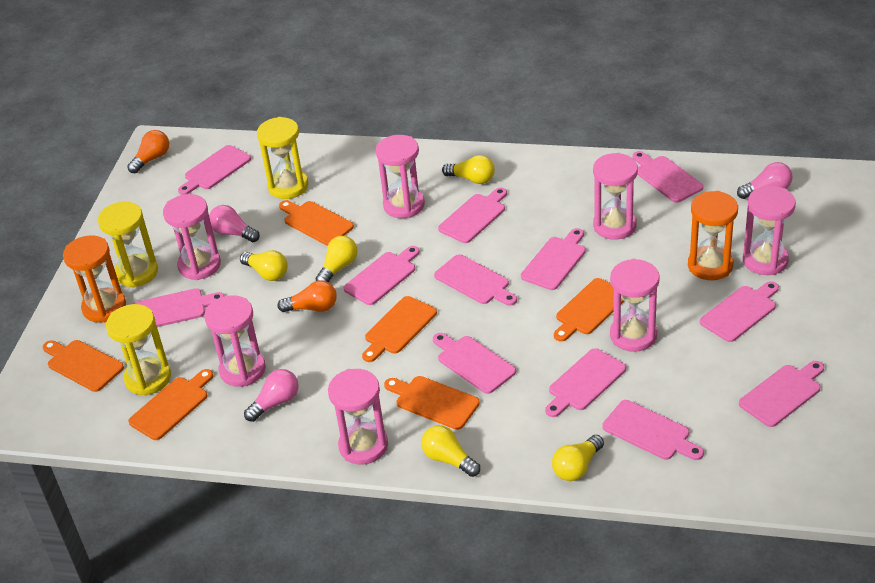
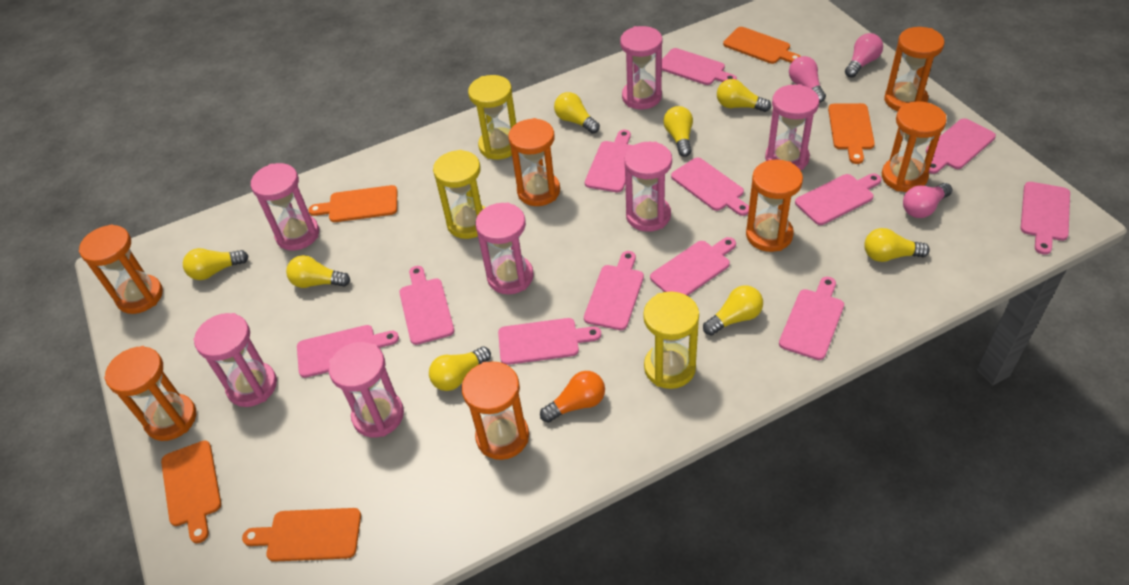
orange cutting board: 6 -> 5
orange hourglass: 2 -> 7
orange light bulb: 2 -> 1
yellow light bulb: 5 -> 8

